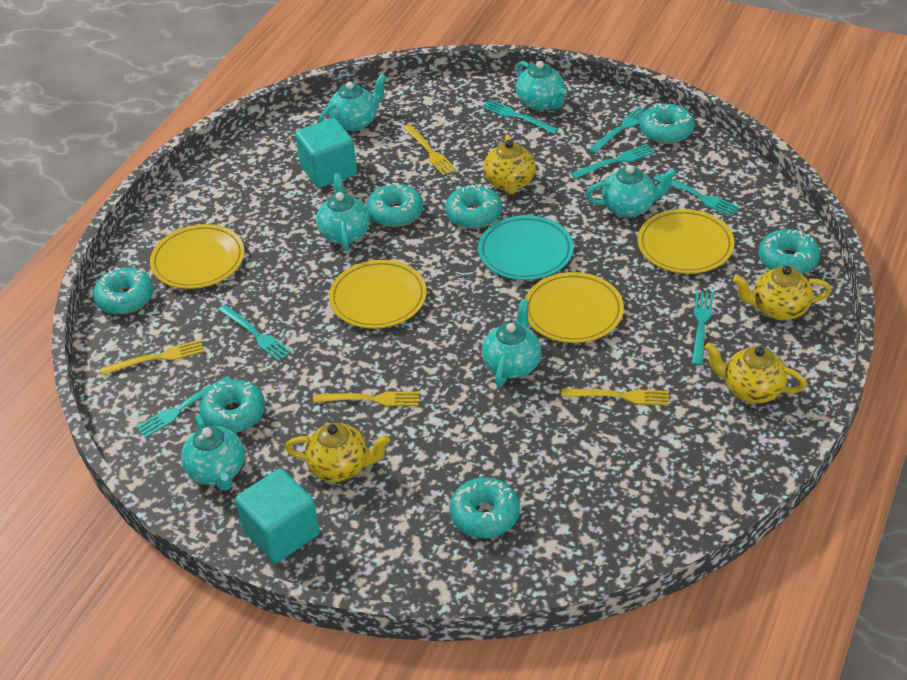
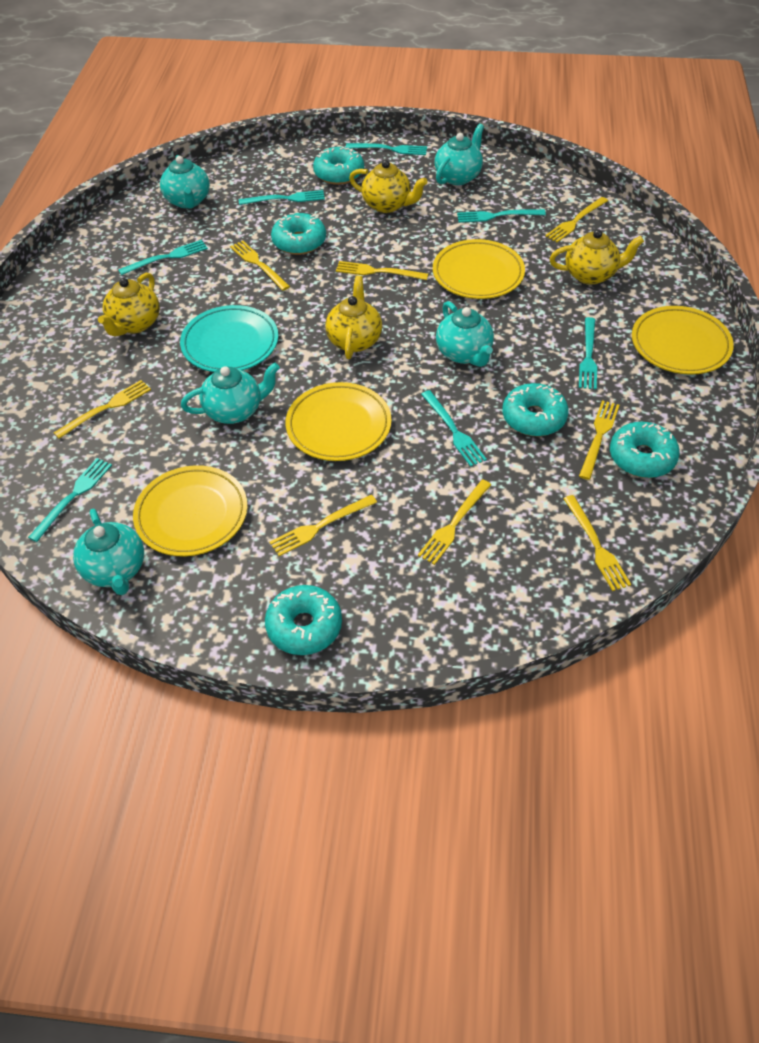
turquoise cube: 2 -> 0
turquoise donut: 7 -> 5
turquoise teapot: 6 -> 5
yellow fork: 4 -> 8

